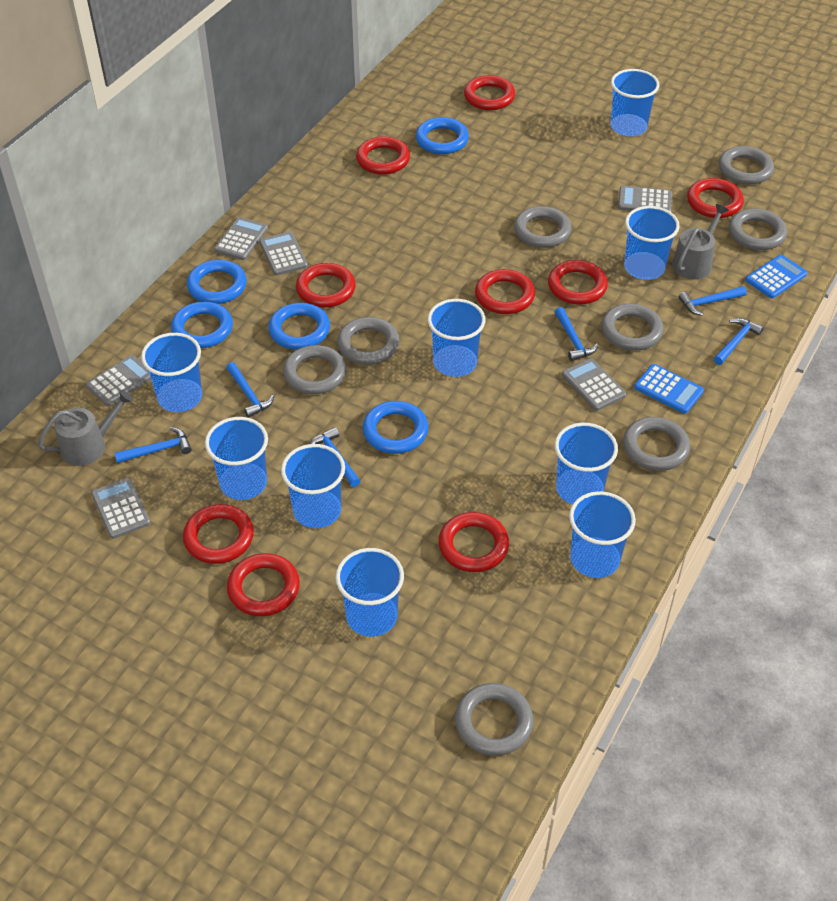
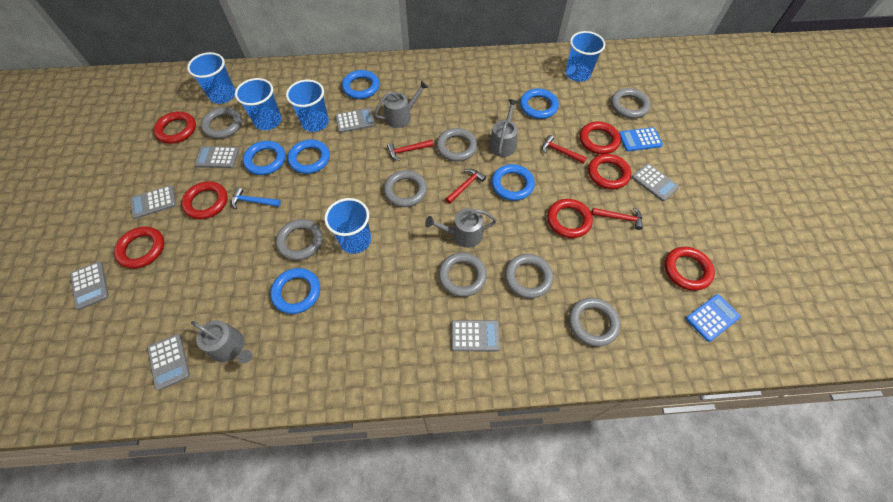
blue cup: 9 -> 5
blue hammer: 6 -> 1
blue ring: 5 -> 6
grey calculator: 6 -> 7
grey watering can: 2 -> 4
red hammer: 0 -> 4
red ring: 9 -> 7

